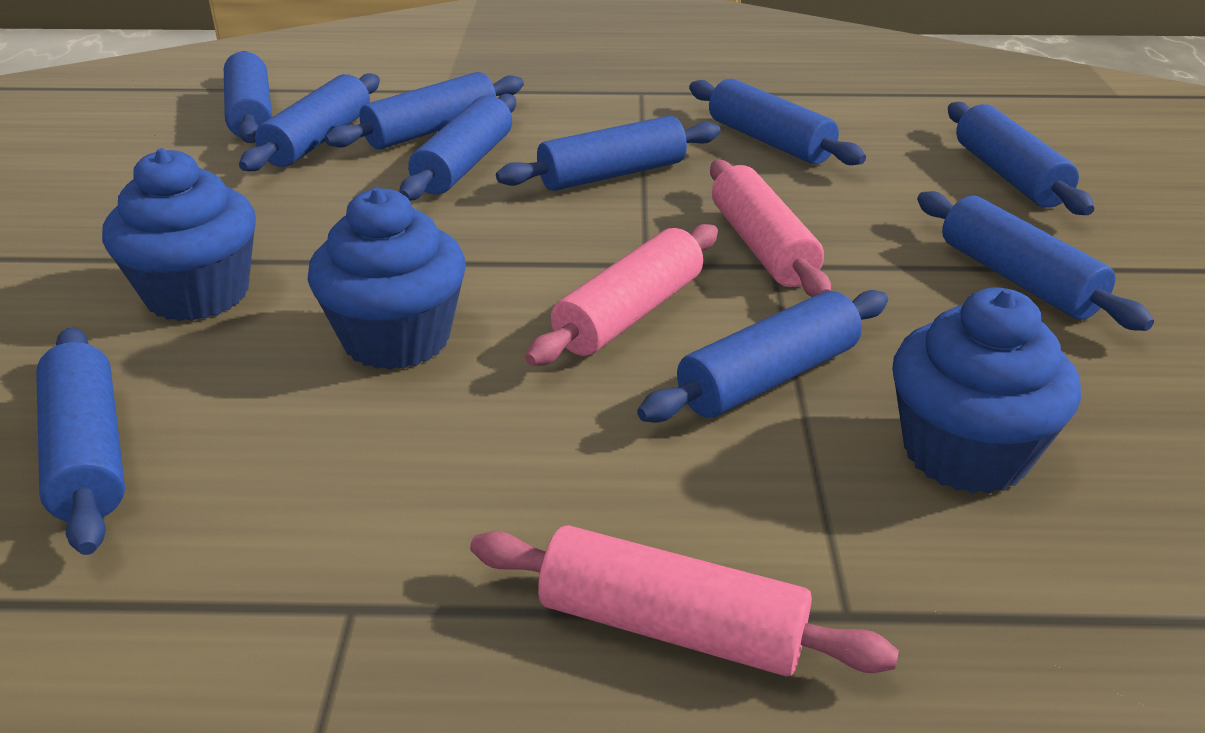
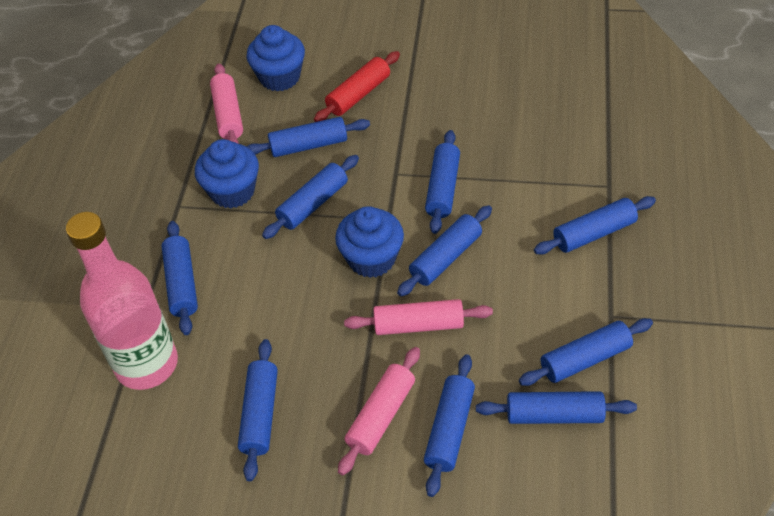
pink bottle: 0 -> 1
red rolling pin: 0 -> 1

